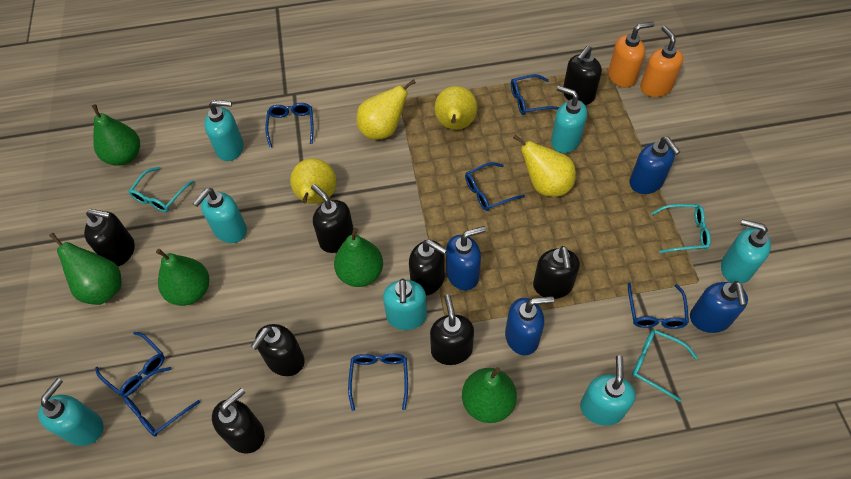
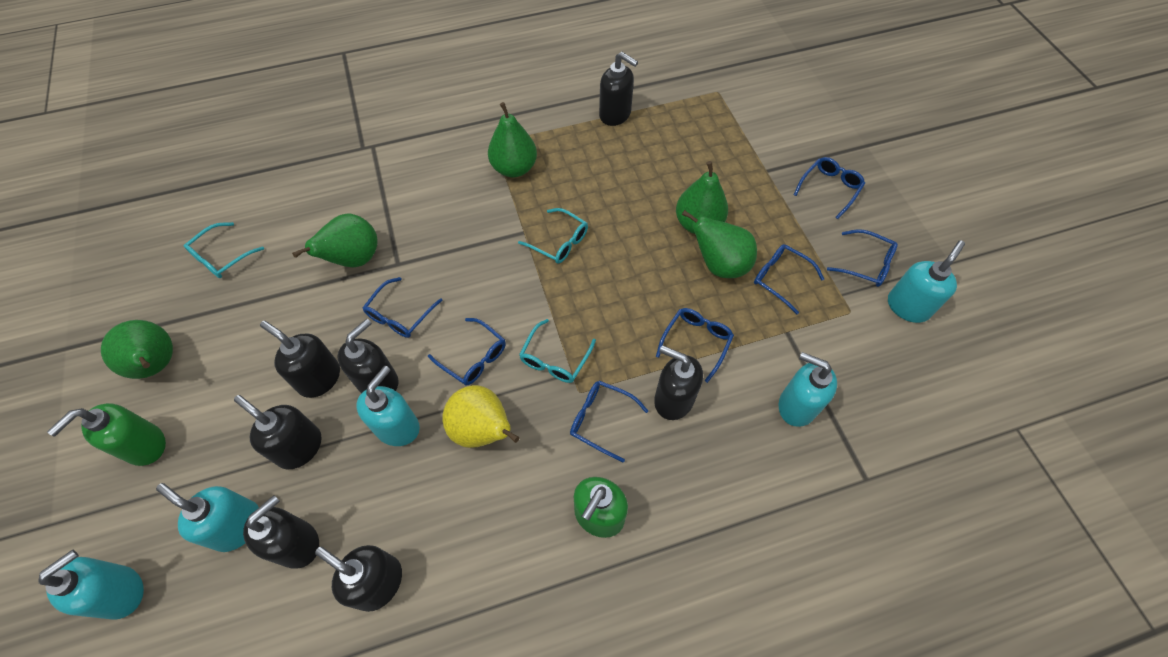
black soap dispenser: 8 -> 7
blue soap dispenser: 4 -> 0
green soap dispenser: 0 -> 2
orange soap dispenser: 2 -> 0
turquoise soap dispenser: 7 -> 5
yellow pear: 4 -> 1

